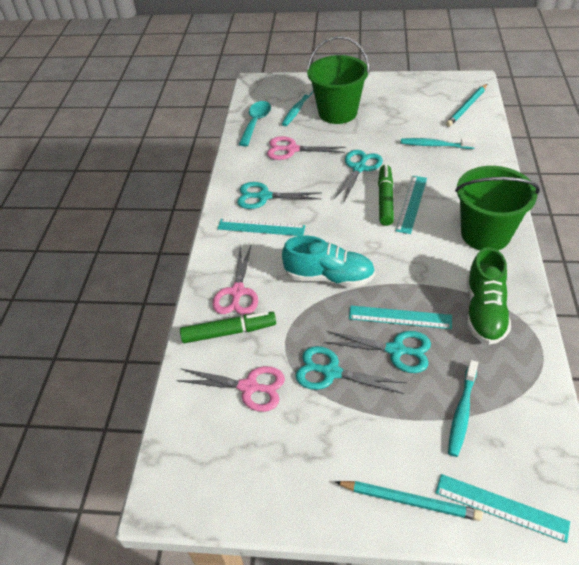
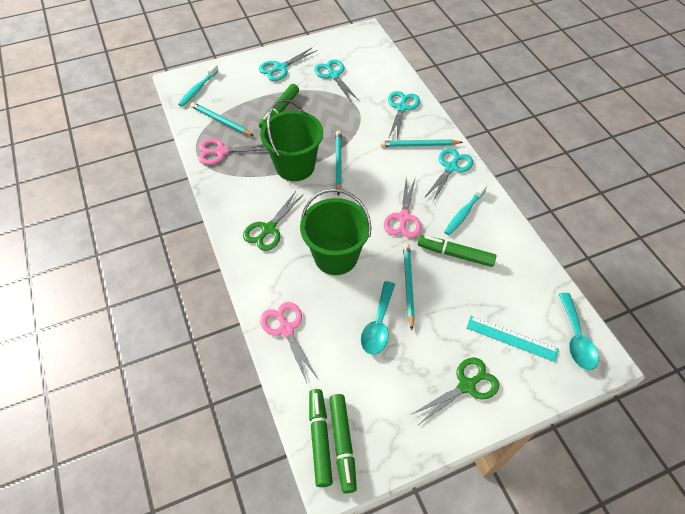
green marker: 2 -> 4
green scissors: 0 -> 2
green shoe: 1 -> 0
turquoise pencil: 2 -> 4
turquoise ruler: 4 -> 1
turquoise shoe: 1 -> 0
turquoise spoon: 1 -> 2
turquoise toothbrush: 3 -> 2

